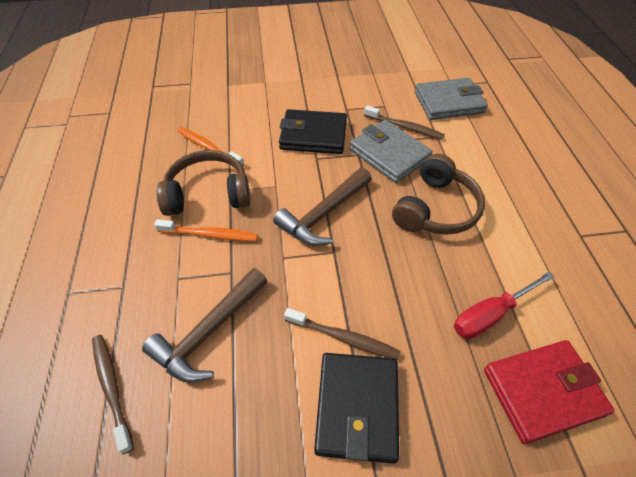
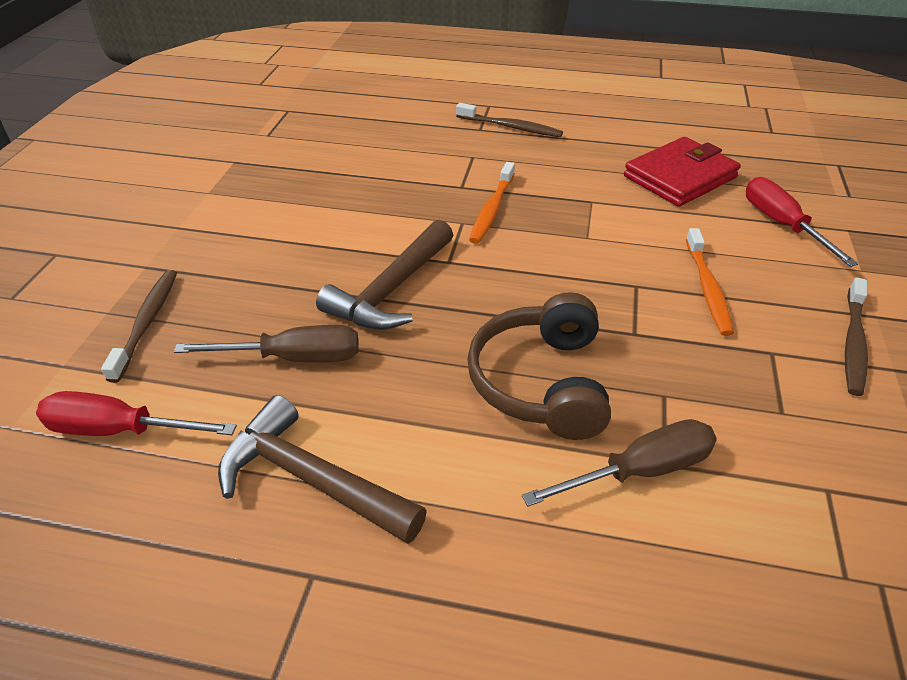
black wallet: 2 -> 0
brown headphones: 2 -> 1
brown screwdriver: 0 -> 2
grey wallet: 2 -> 0
red screwdriver: 1 -> 2

